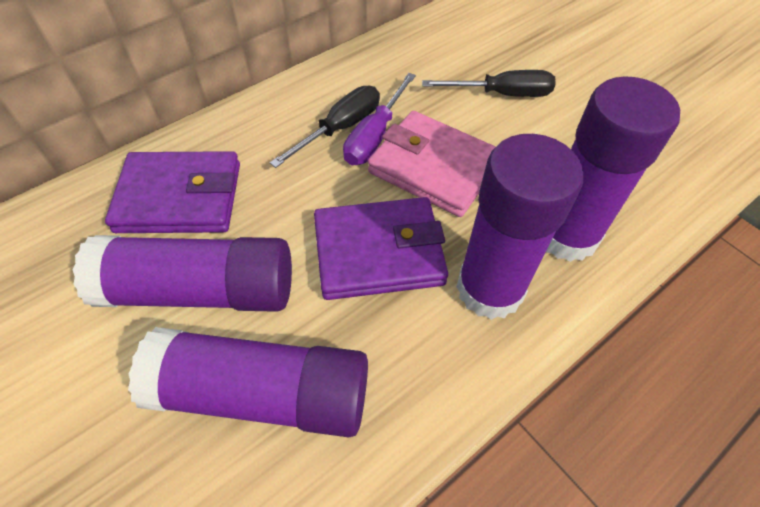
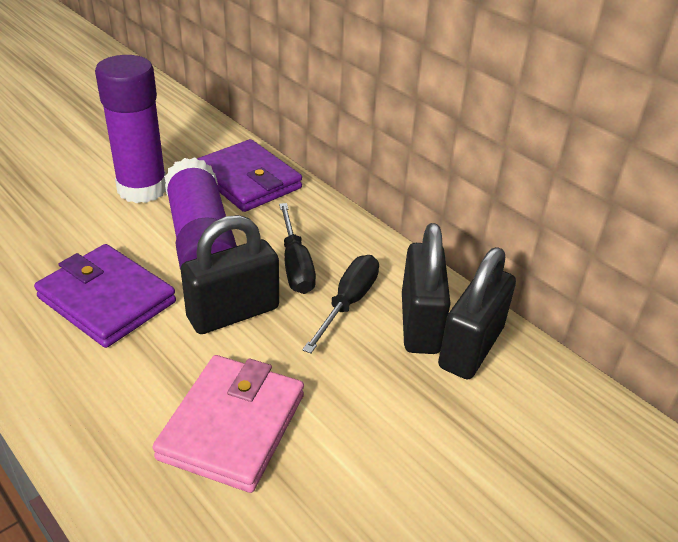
black padlock: 0 -> 3
purple glue stick: 4 -> 2
purple screwdriver: 1 -> 0

